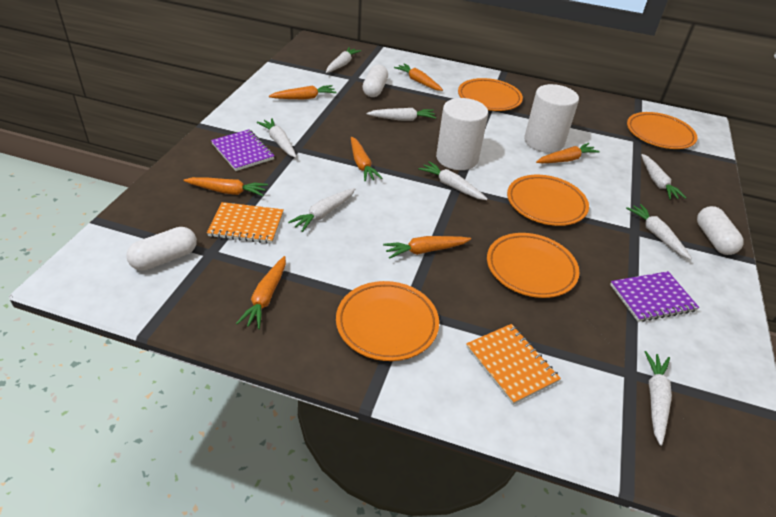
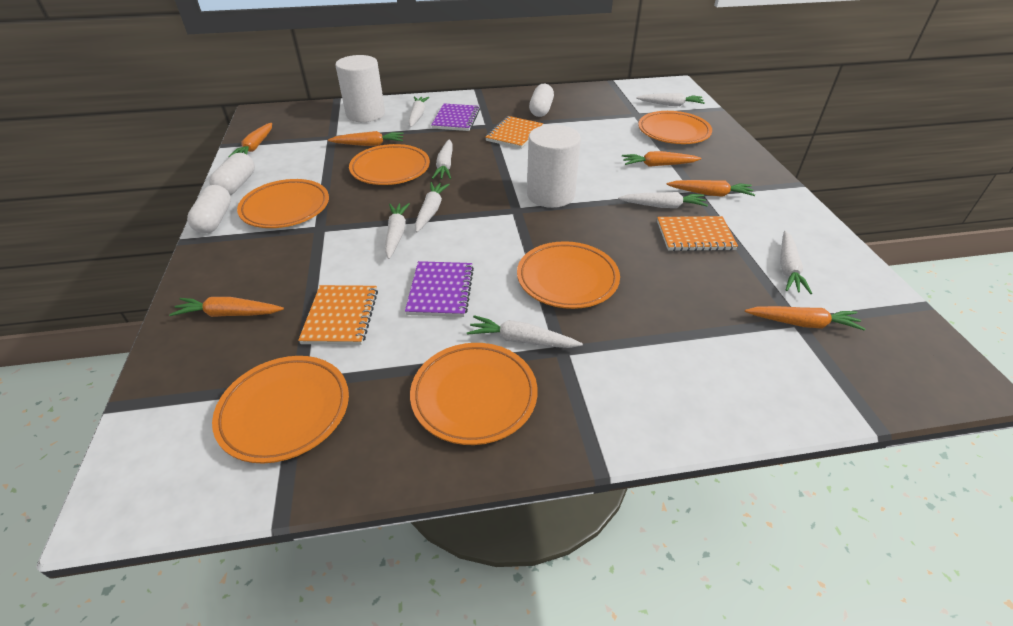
orange carrot: 7 -> 6
orange notebook: 2 -> 3
orange plate: 5 -> 6

